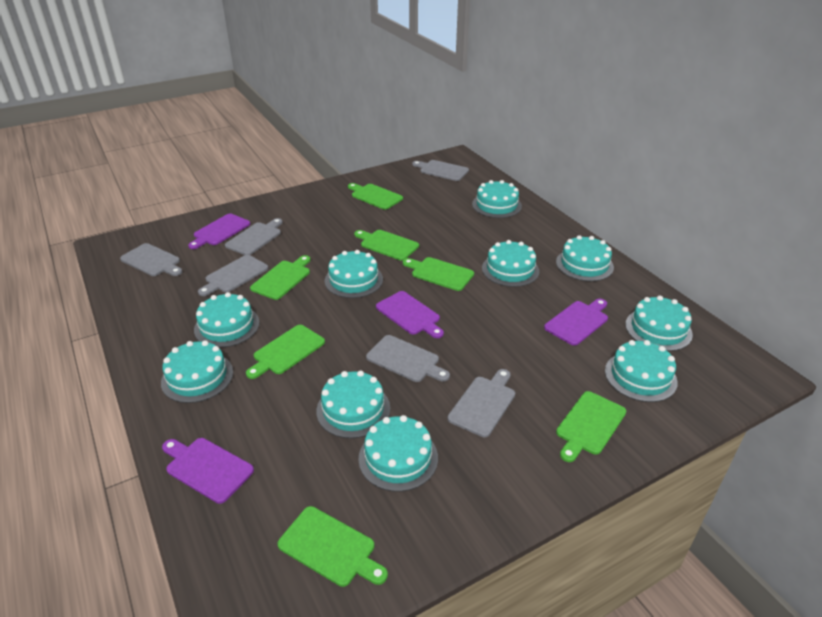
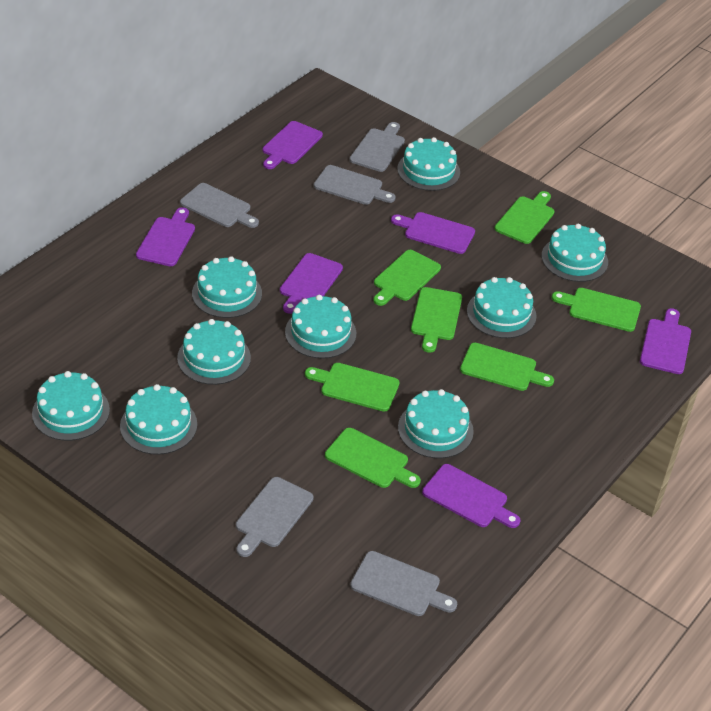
grey cutting board: 6 -> 5
purple cutting board: 4 -> 6
turquoise cake: 10 -> 9

